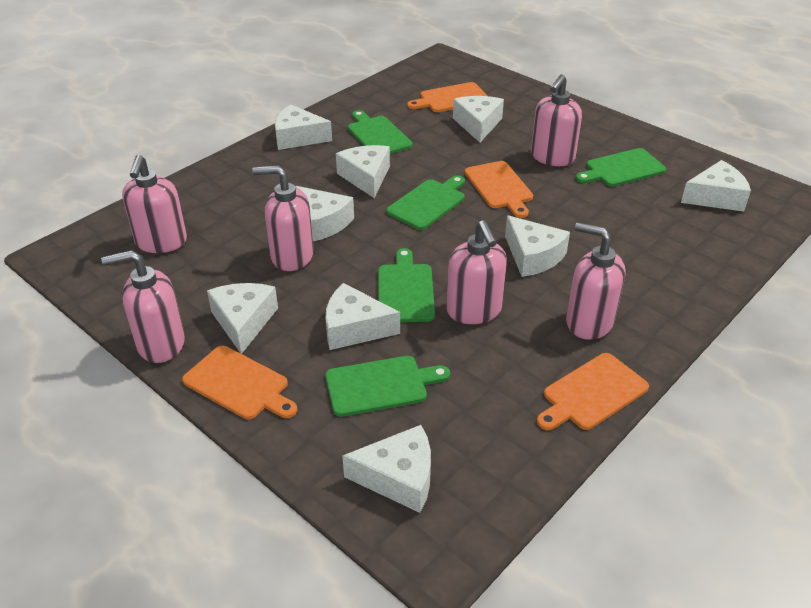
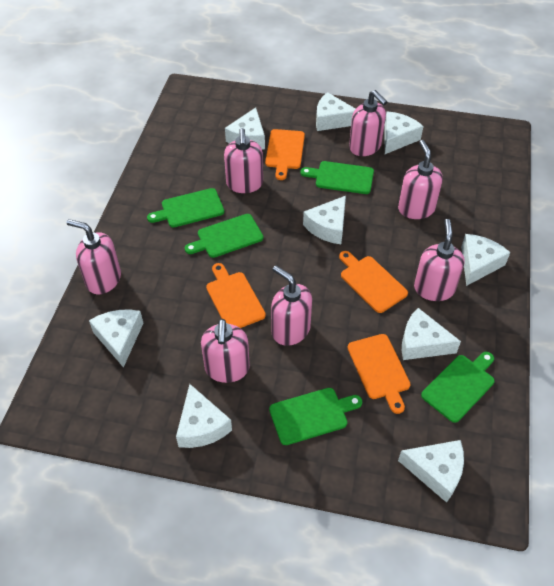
pink soap dispenser: 6 -> 7

